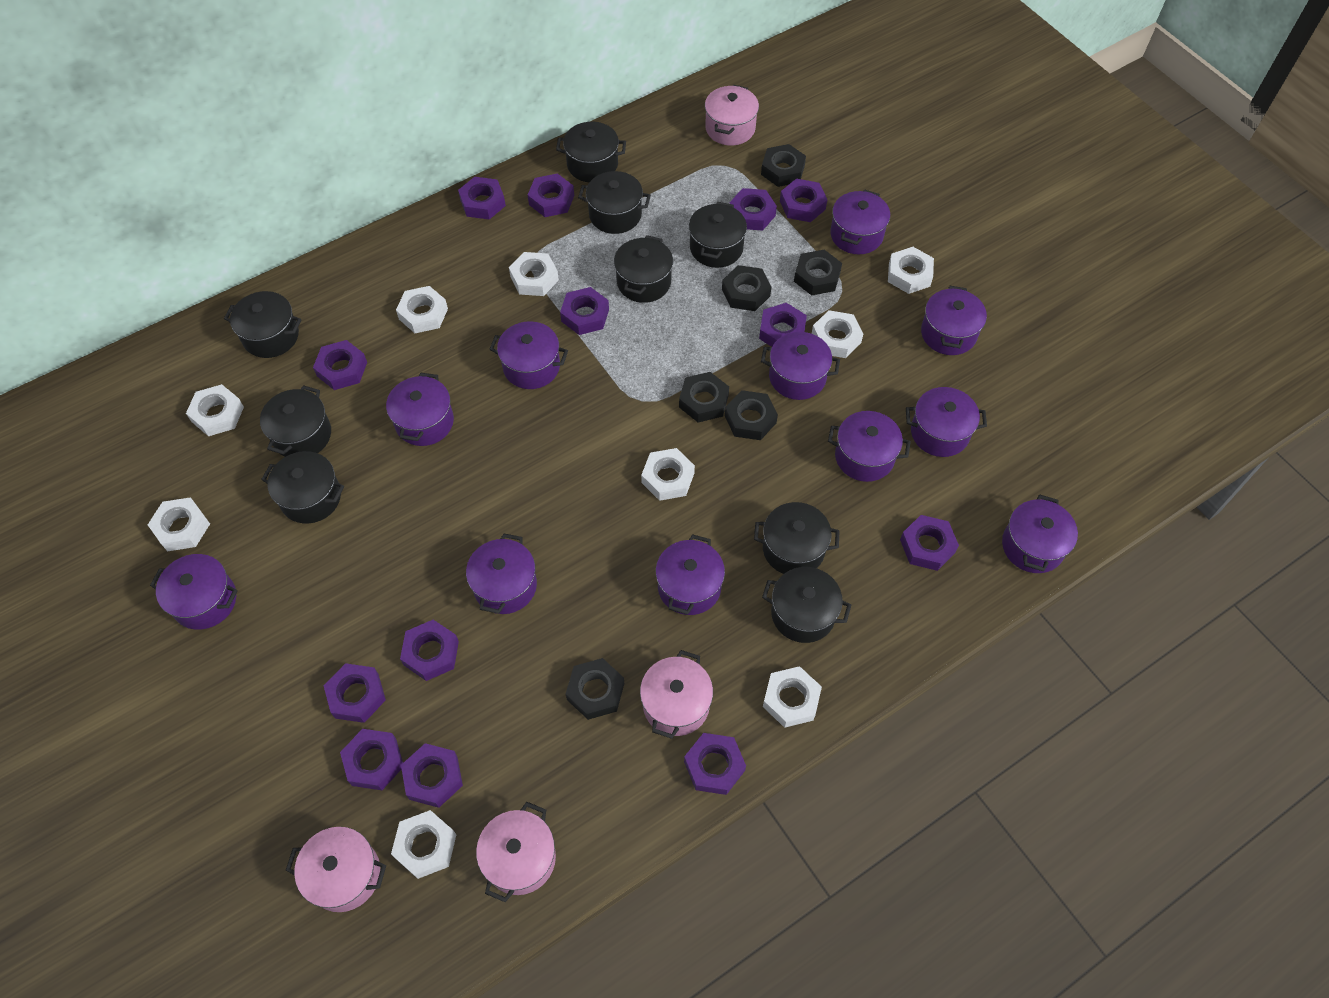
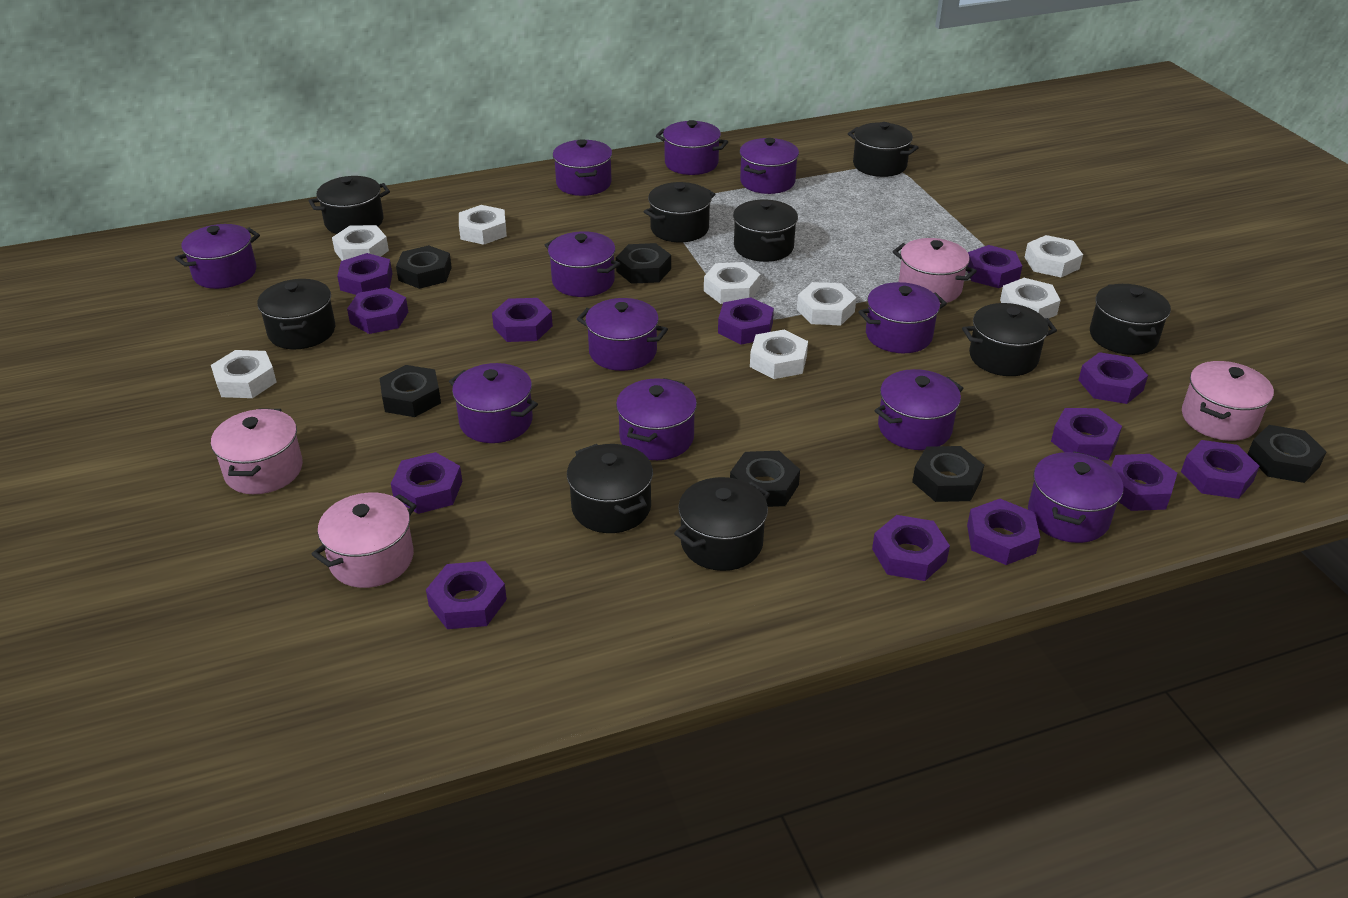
white nut: 9 -> 8

